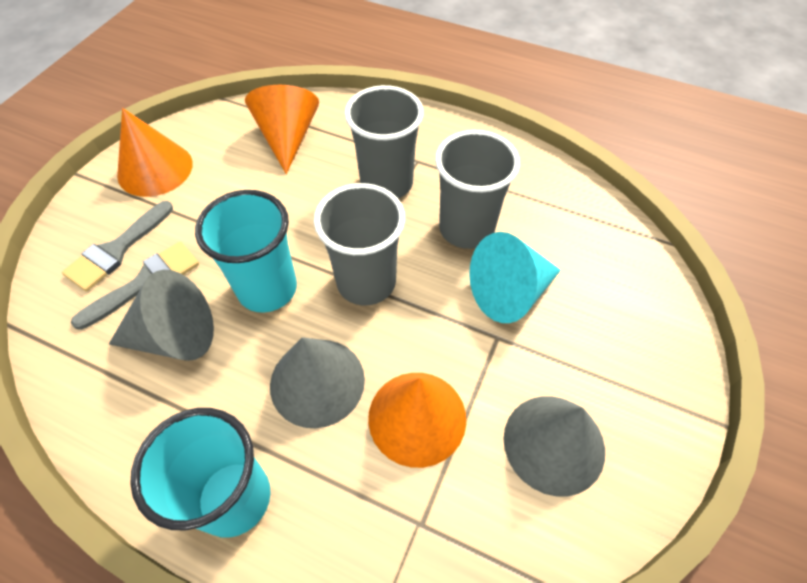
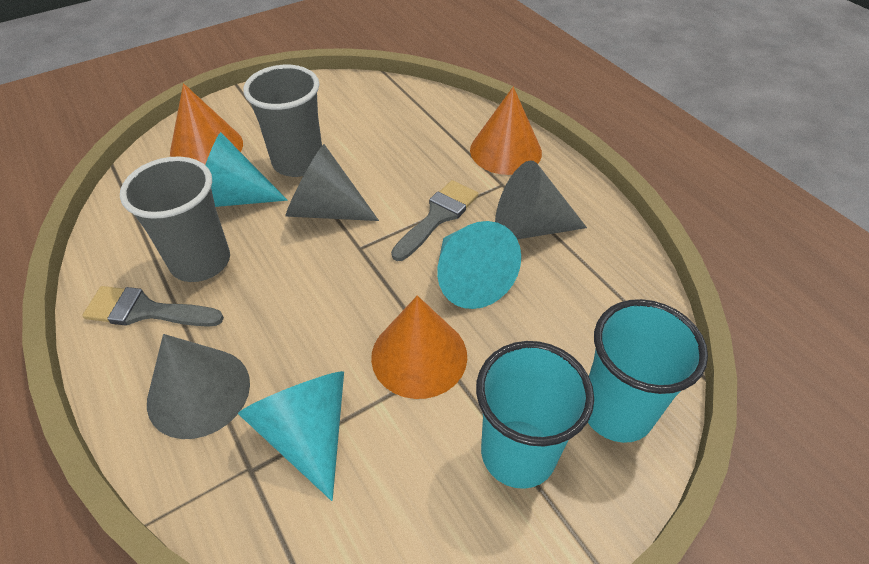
grey cup: 3 -> 2
turquoise cone: 1 -> 3

